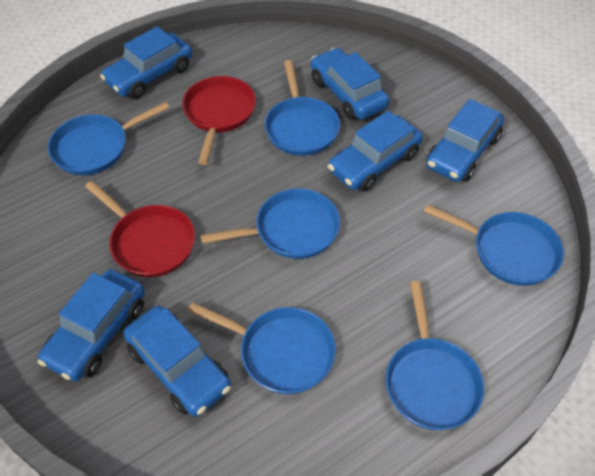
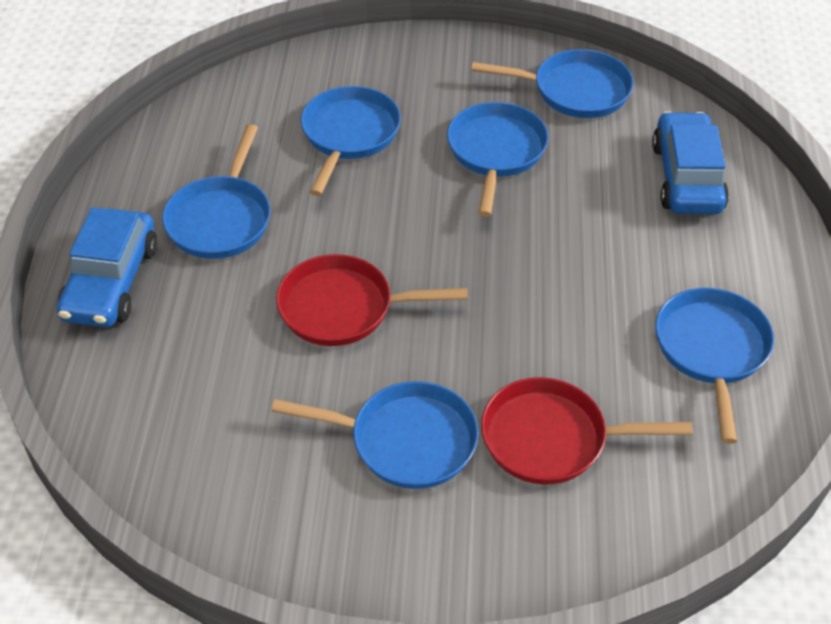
blue car: 6 -> 2

